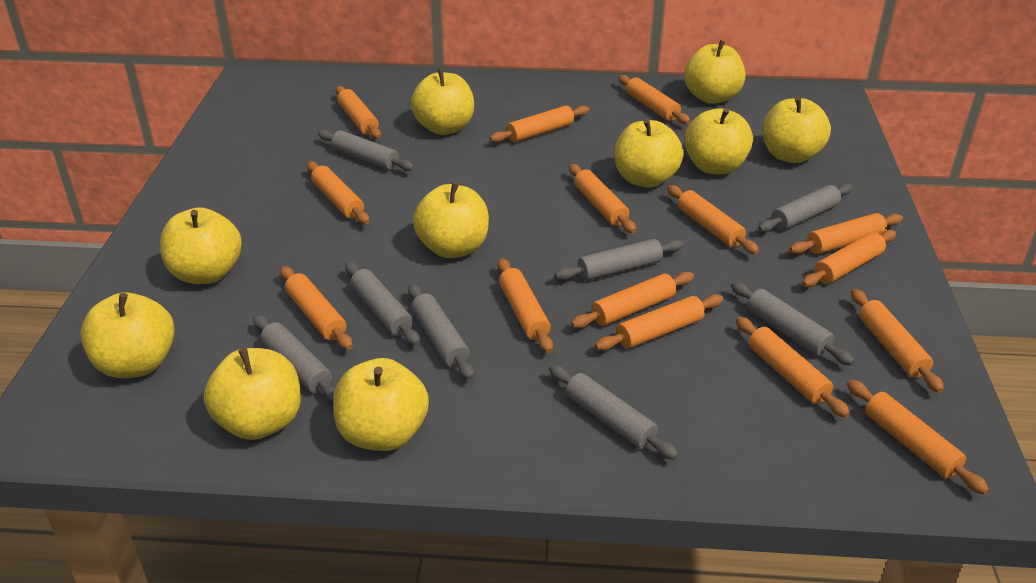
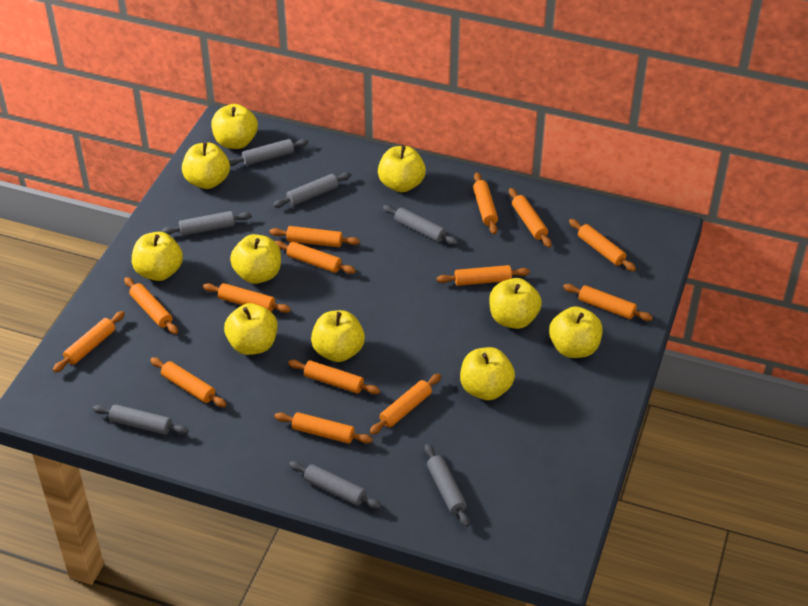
grey rolling pin: 8 -> 7
orange rolling pin: 15 -> 14

